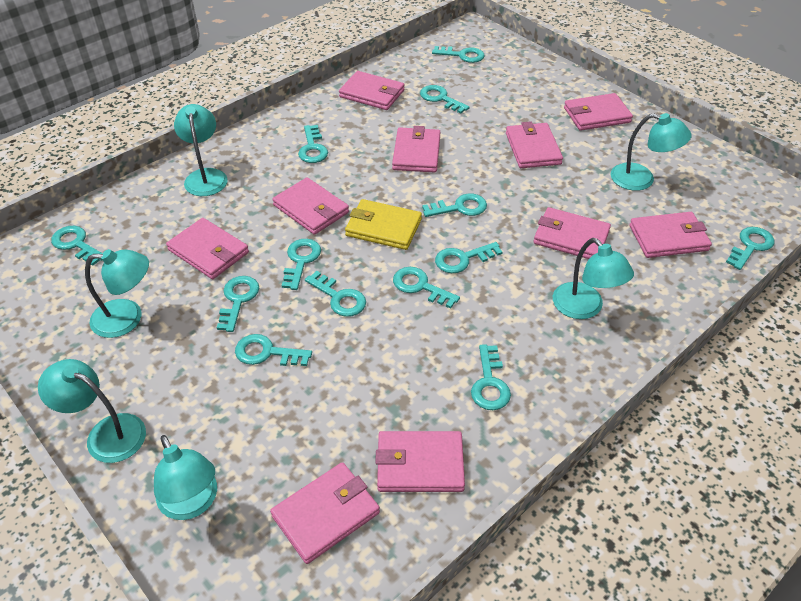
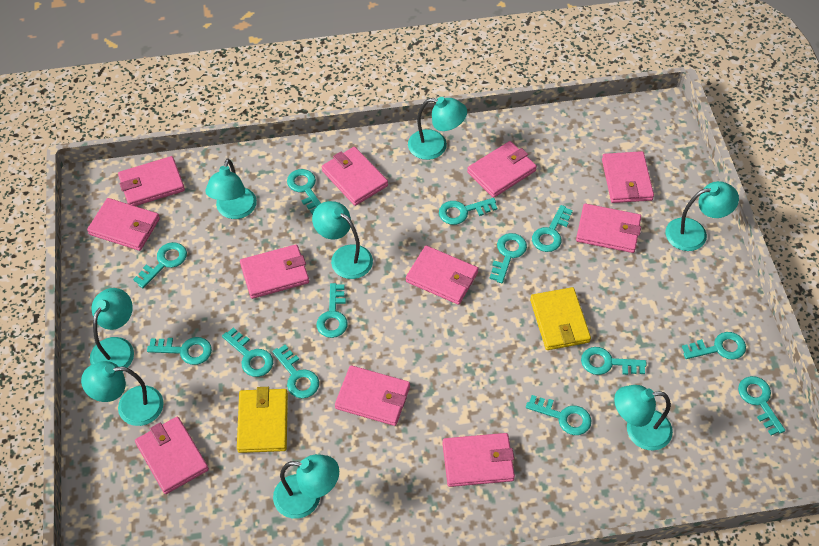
pink wallet: 10 -> 11
turquoise lamp: 6 -> 8
yellow wallet: 1 -> 2

